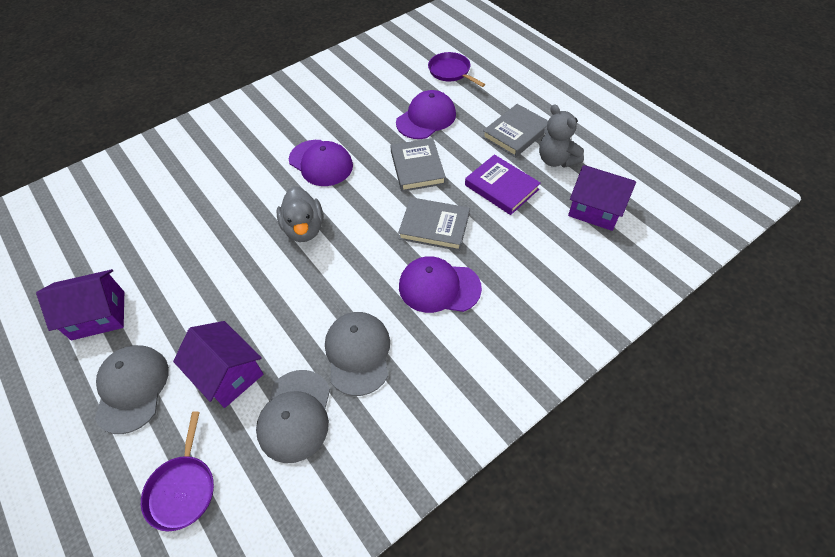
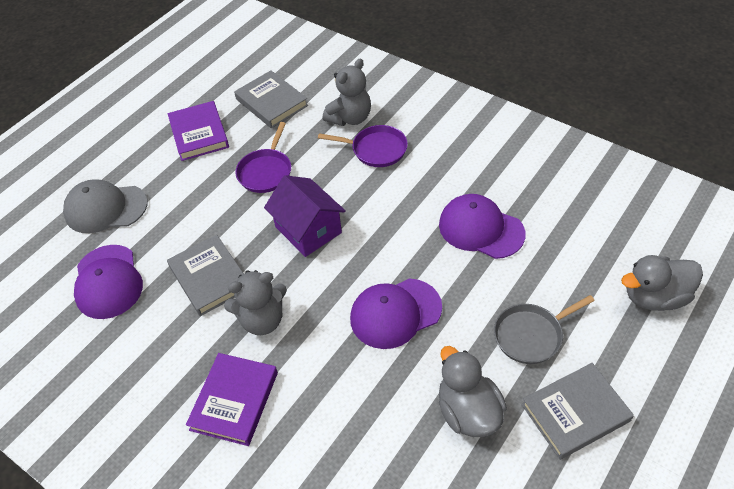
grey cap: 3 -> 1
grey duck: 1 -> 2
grey pan: 0 -> 1
grey teddy bear: 1 -> 2
purple book: 1 -> 2
purple house: 3 -> 1

